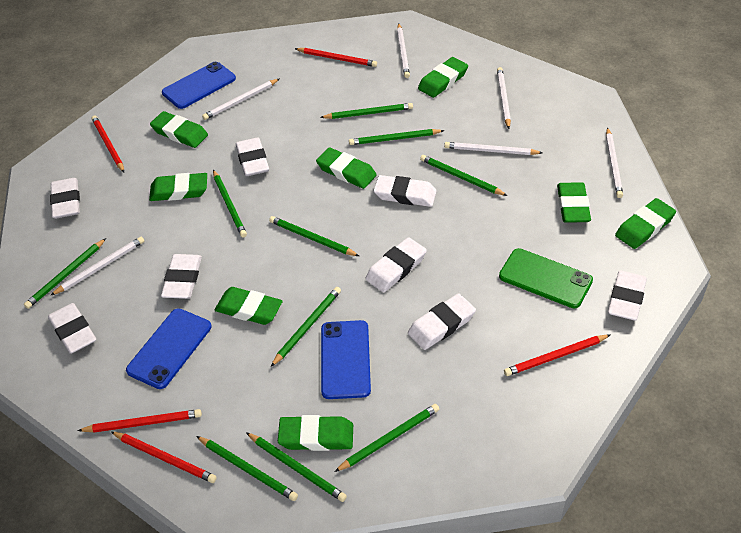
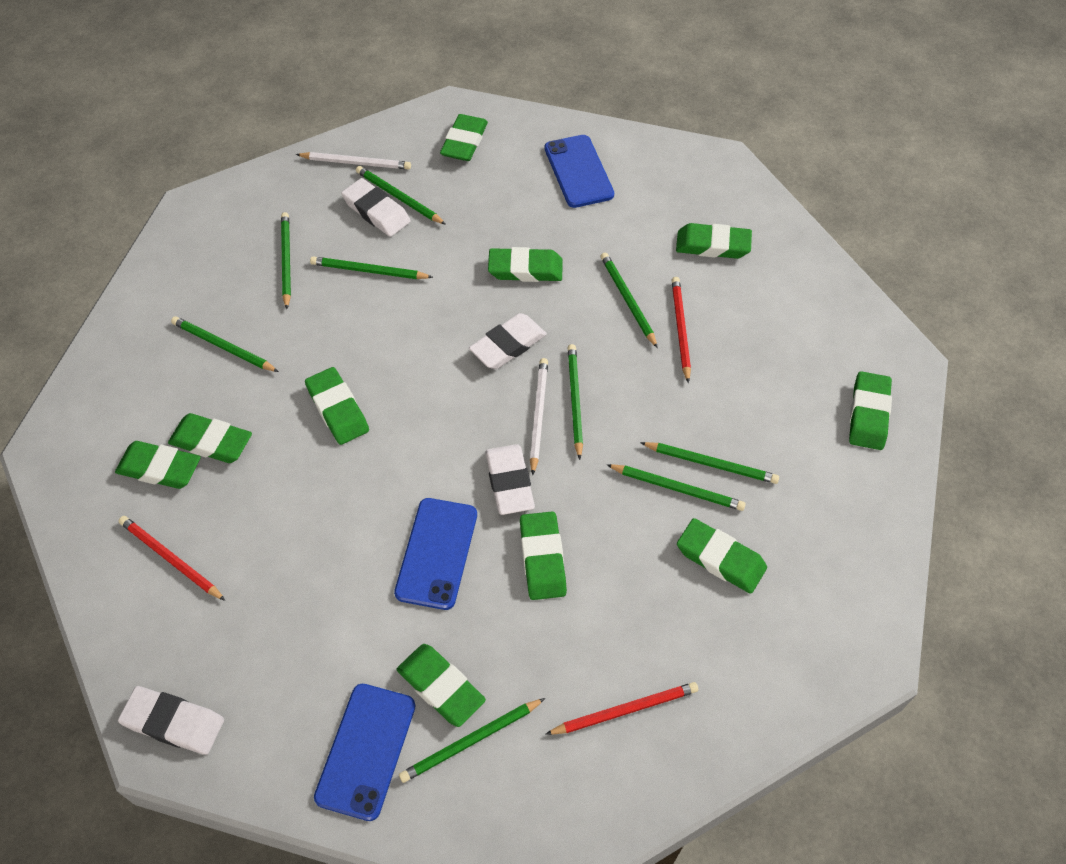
green eraser: 8 -> 10
green pencil: 10 -> 9
green phone: 1 -> 0
red pencil: 5 -> 3
white eraser: 8 -> 4
white pencil: 6 -> 2

